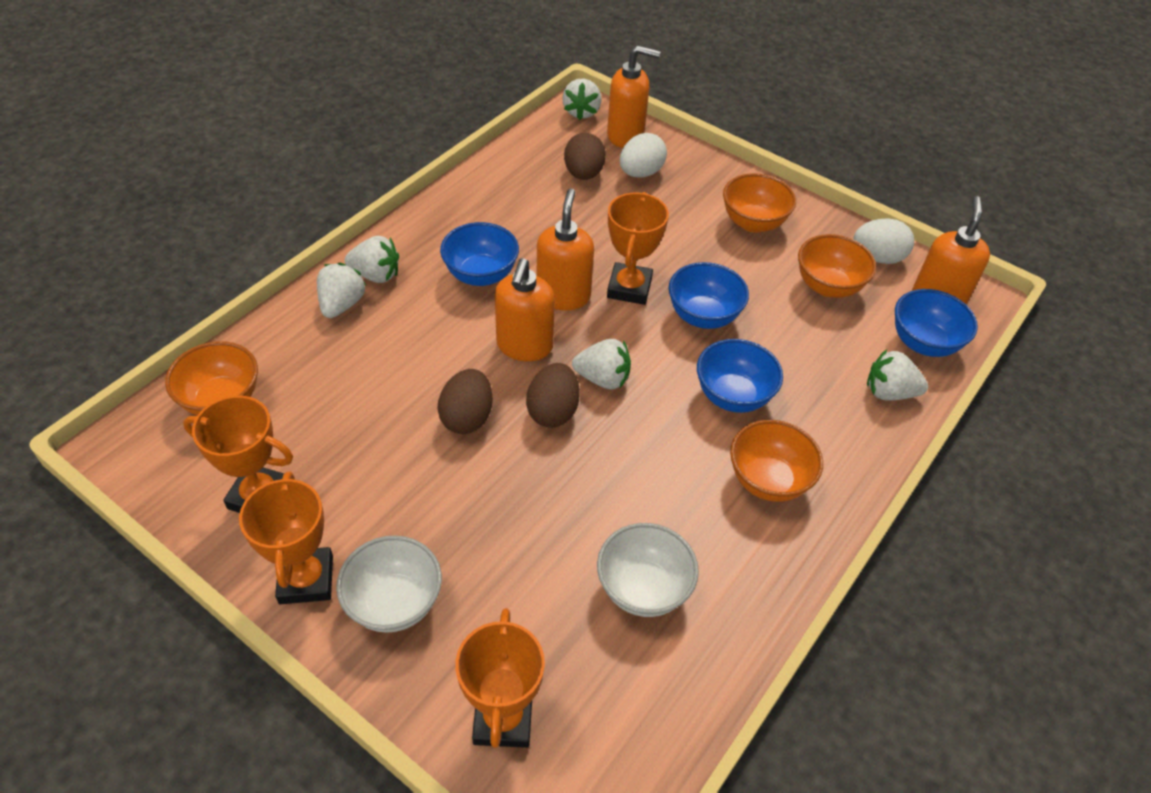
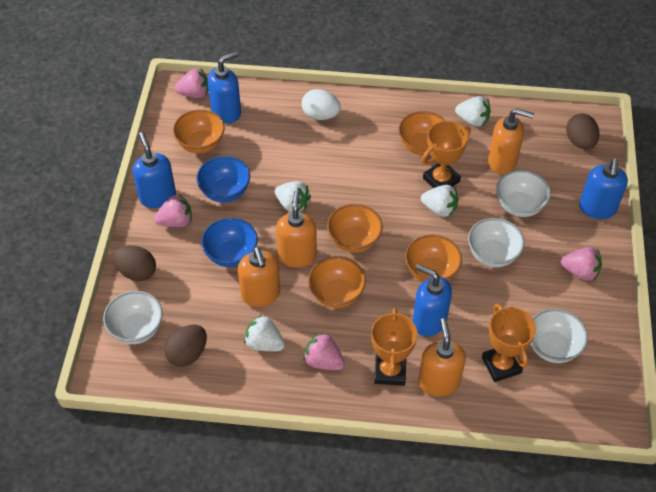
blue bowl: 4 -> 2
blue soap dispenser: 0 -> 4
orange bowl: 4 -> 5
orange trophy: 4 -> 3
pink strawberry: 0 -> 4
white bowl: 2 -> 4
white egg: 2 -> 1
white strawberry: 5 -> 4

